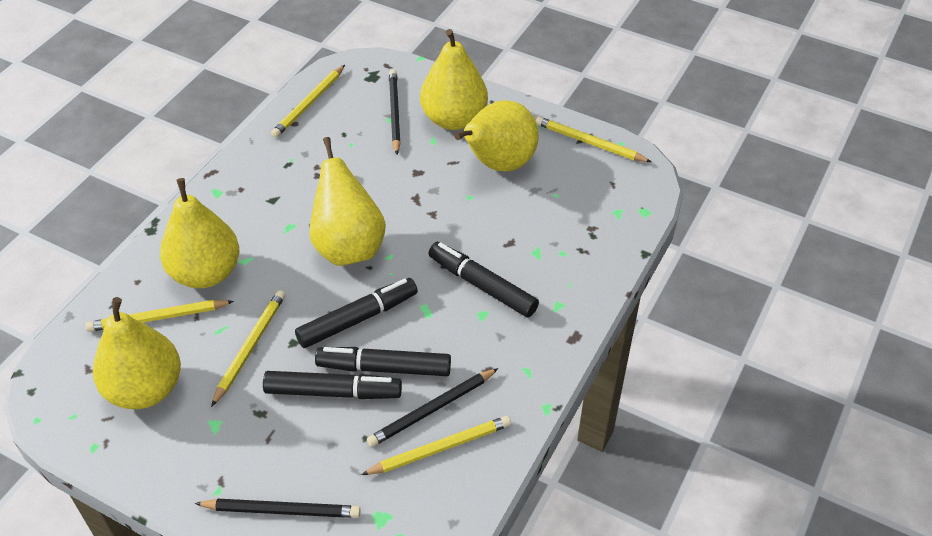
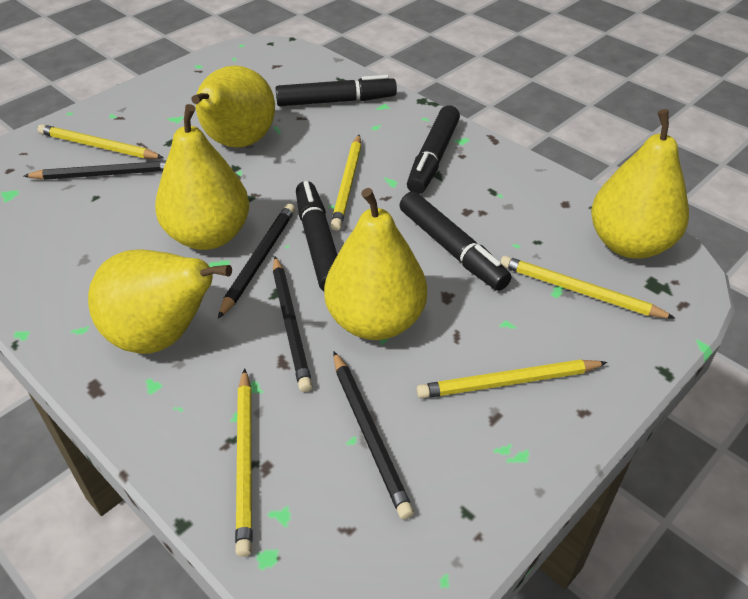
black pencil: 3 -> 4

